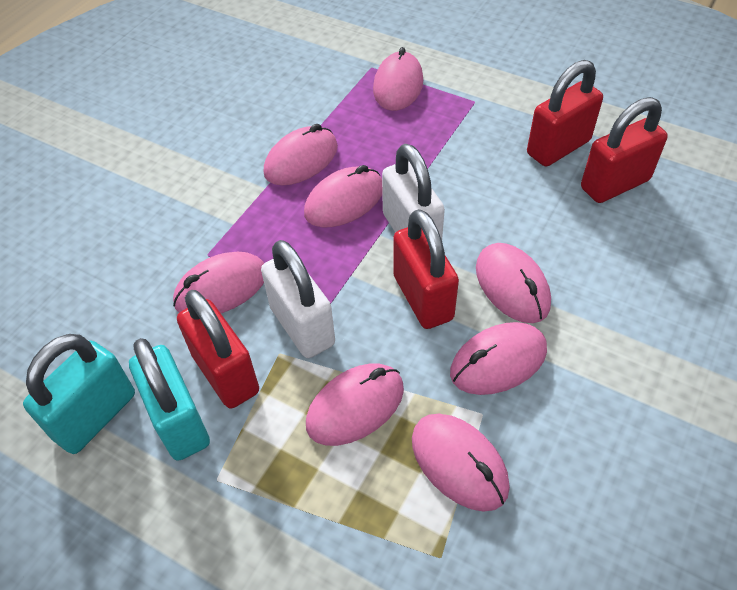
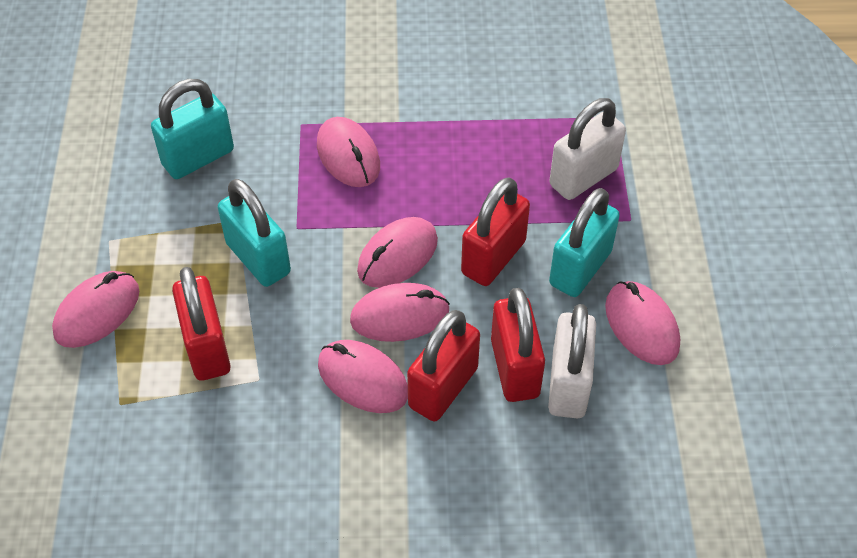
pink mouse: 8 -> 6
turquoise padlock: 2 -> 3

